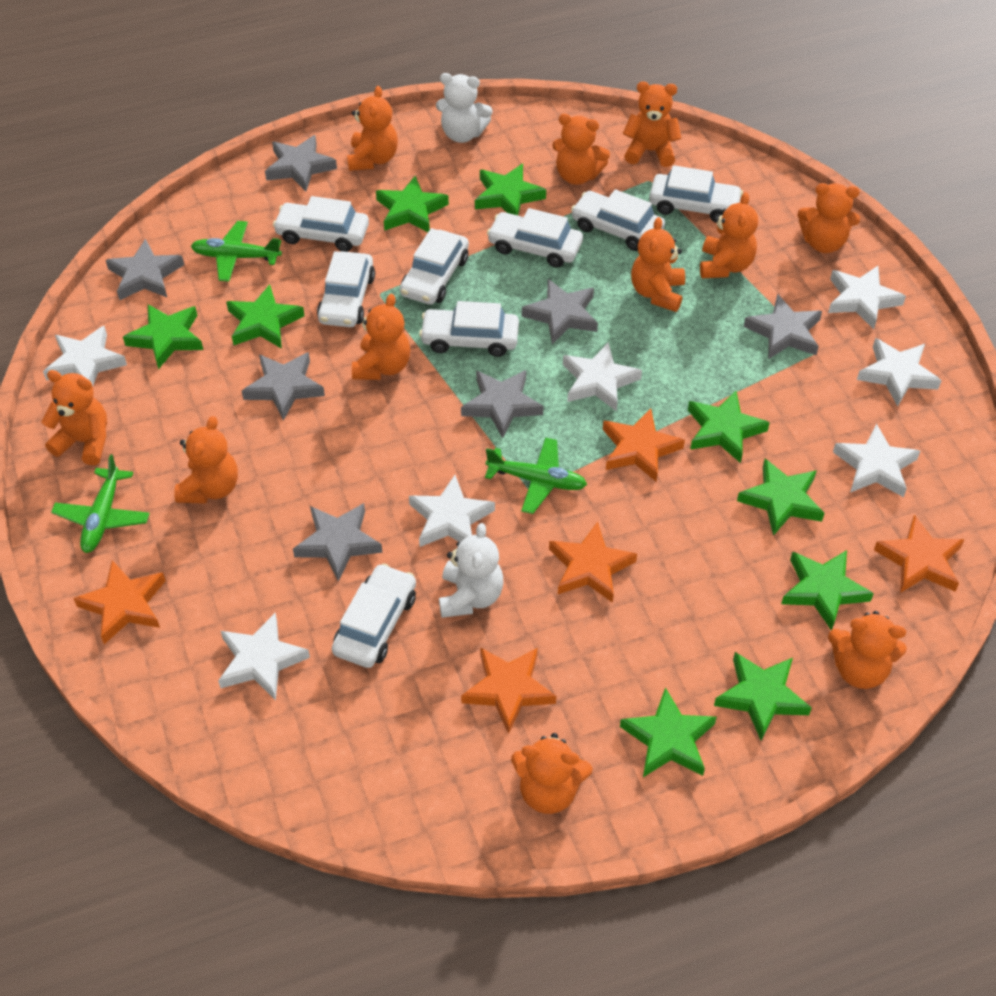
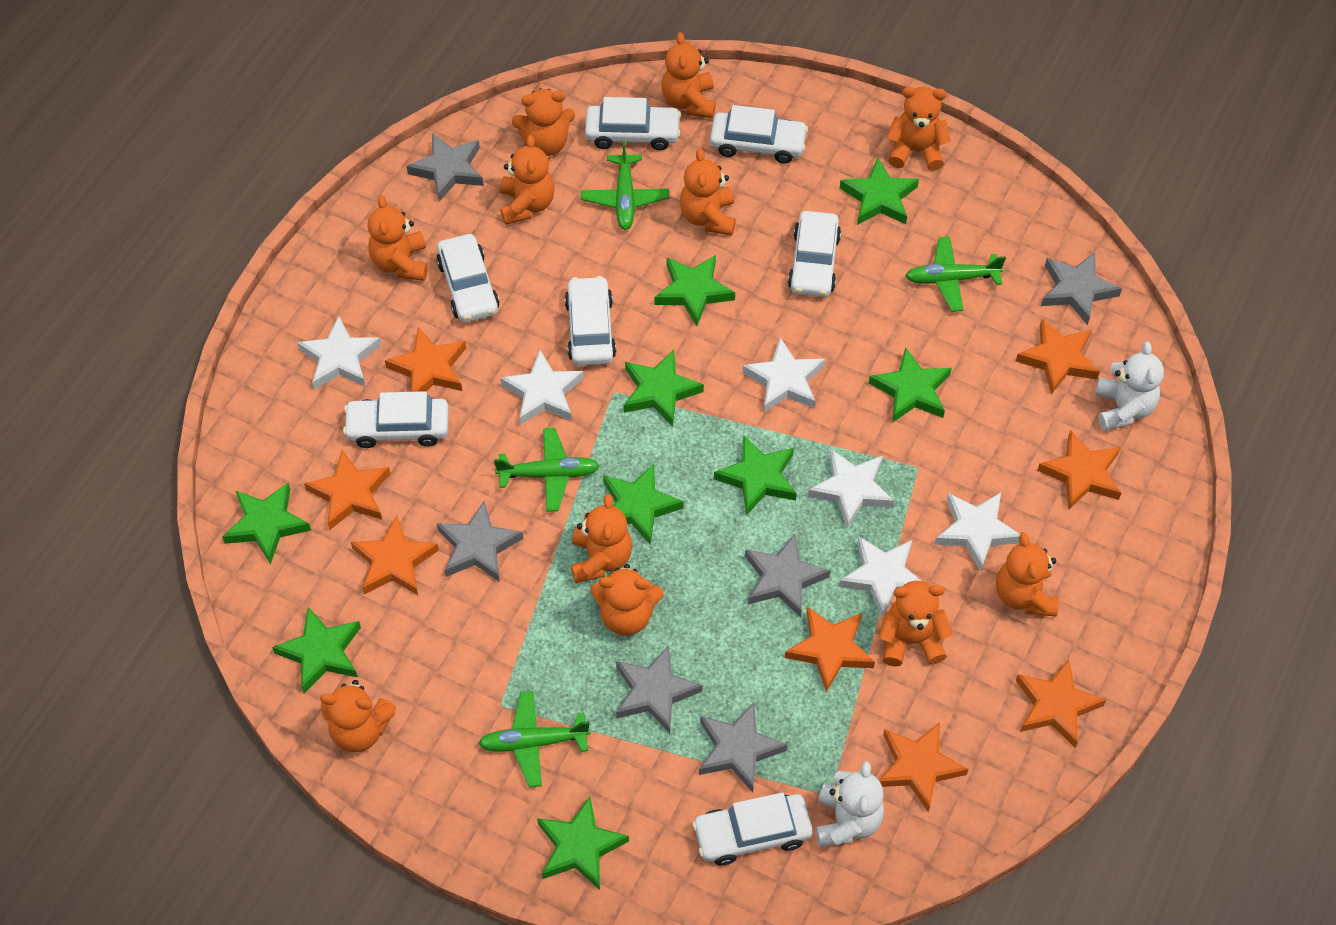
green plane: 3 -> 4
grey star: 7 -> 6
orange star: 5 -> 8
white car: 8 -> 7
white star: 7 -> 6

